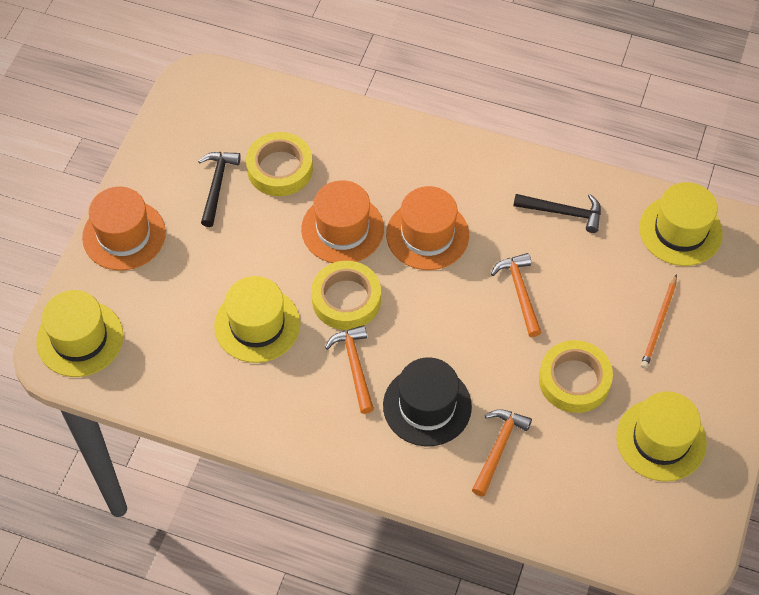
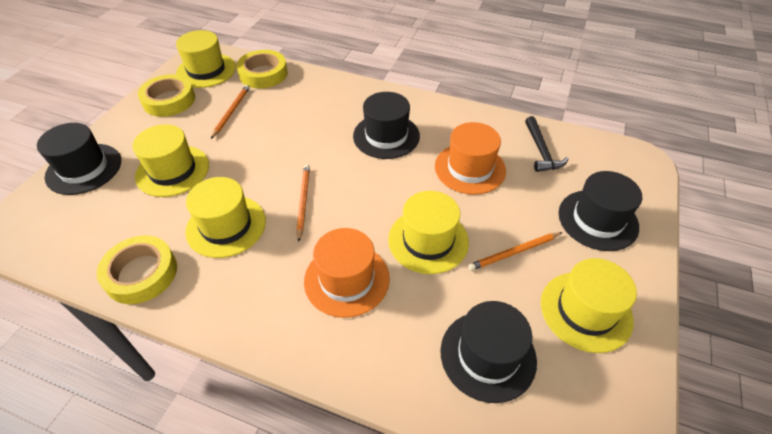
black hammer: 2 -> 1
black hat: 1 -> 4
orange hammer: 3 -> 0
orange hat: 3 -> 2
orange pencil: 1 -> 3
yellow hat: 4 -> 5

